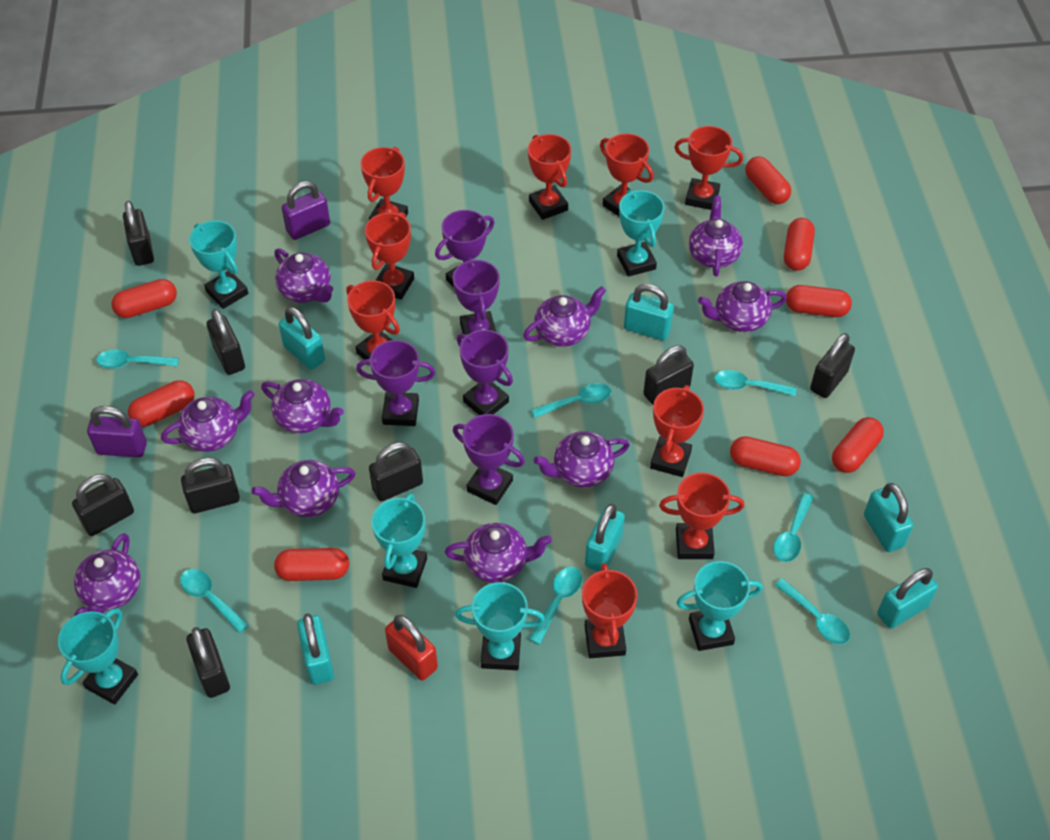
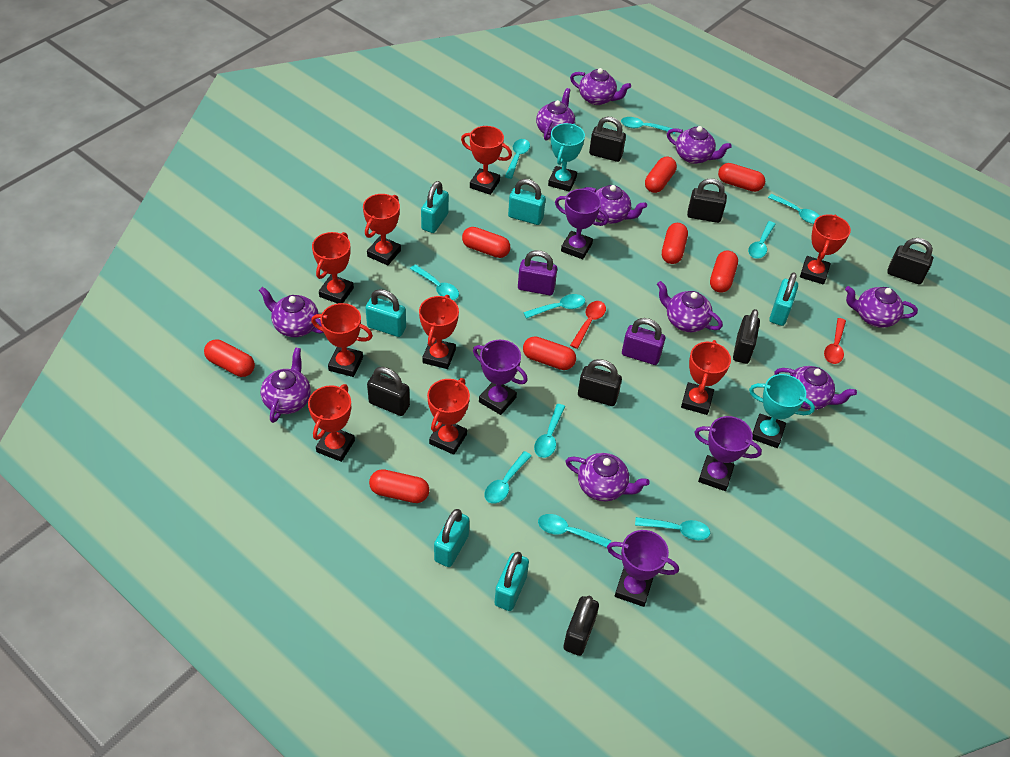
black padlock: 8 -> 7
purple trophy: 5 -> 4
red padlock: 1 -> 0
red spoon: 0 -> 2
turquoise spoon: 7 -> 10
turquoise trophy: 6 -> 2

